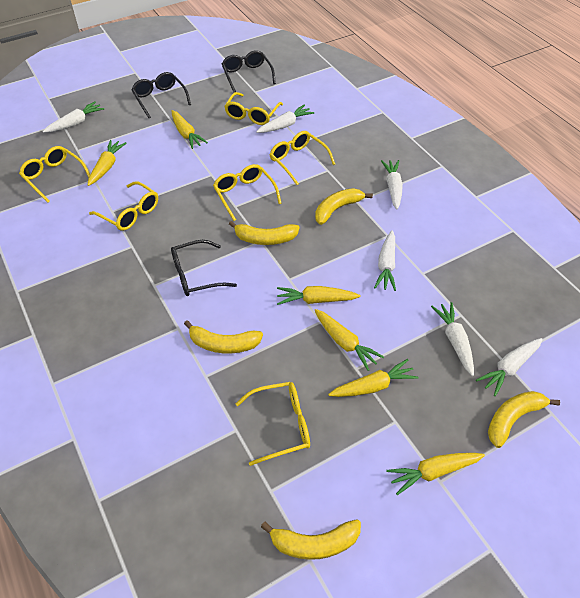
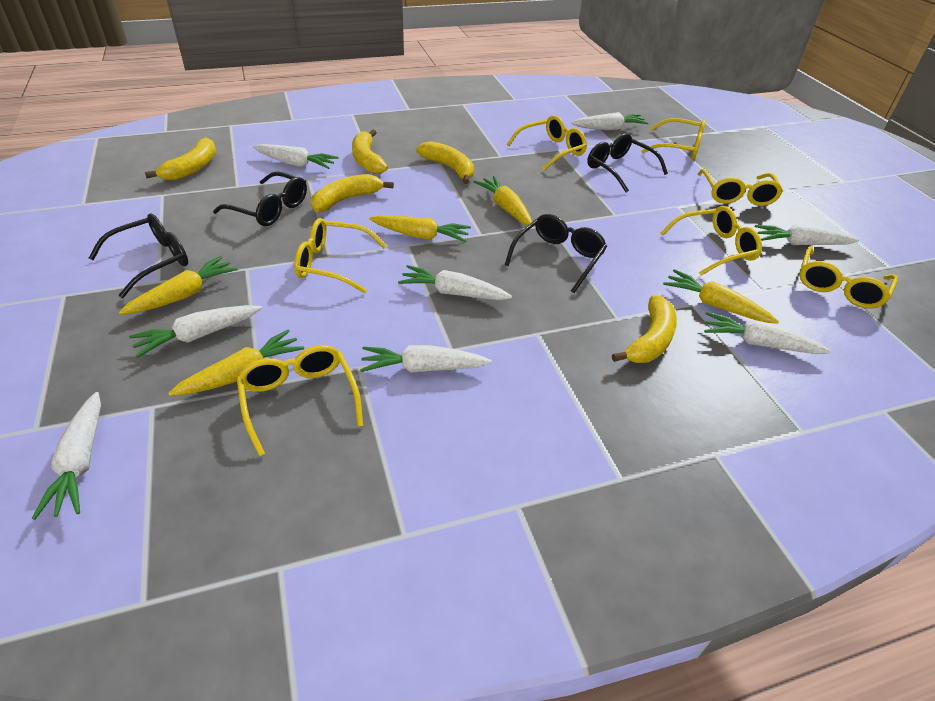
black glasses: 3 -> 4
white carrot: 6 -> 8
yellow carrot: 6 -> 5
yellow glasses: 6 -> 7

